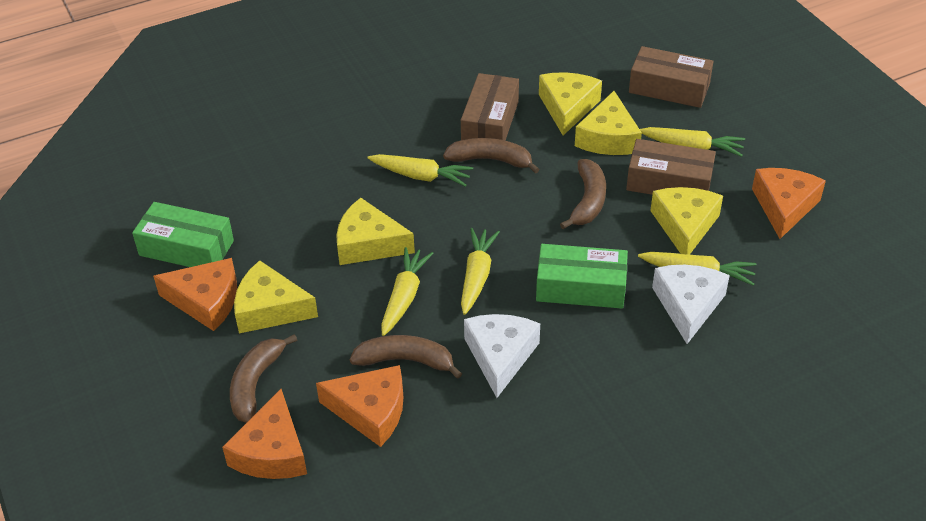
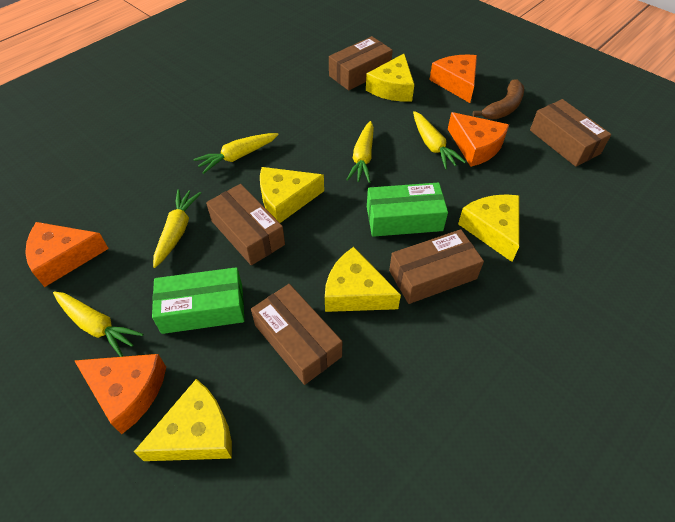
brown banana: 4 -> 1
brown box: 3 -> 5
white cheese: 2 -> 0

